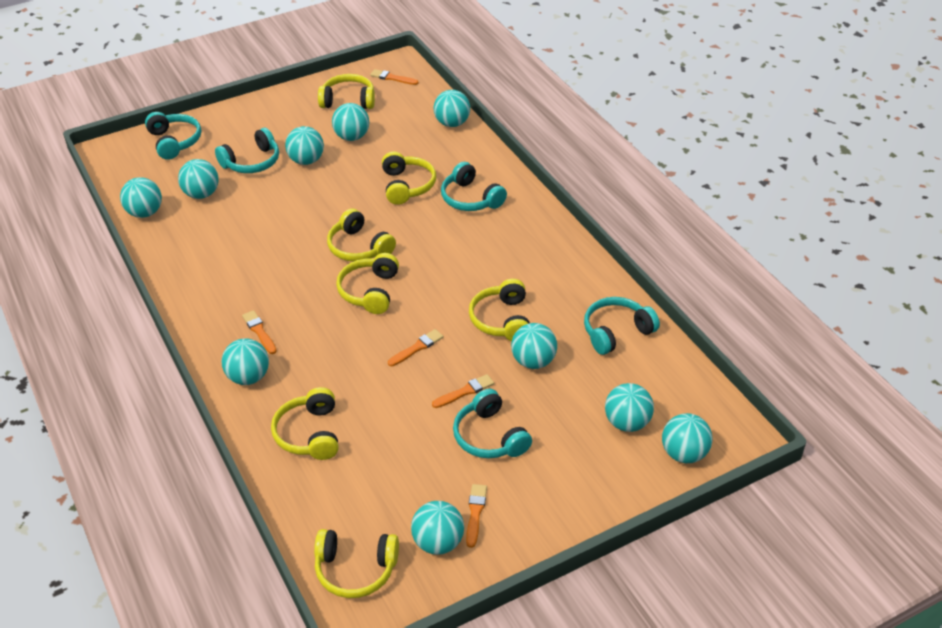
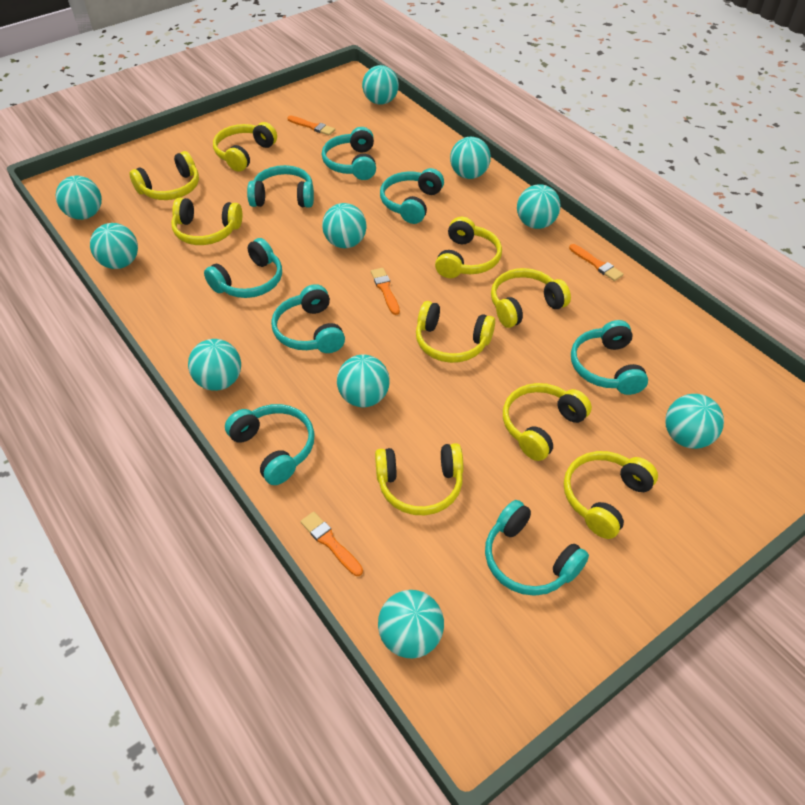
orange brush: 5 -> 4
turquoise headphones: 5 -> 8
yellow headphones: 7 -> 9

